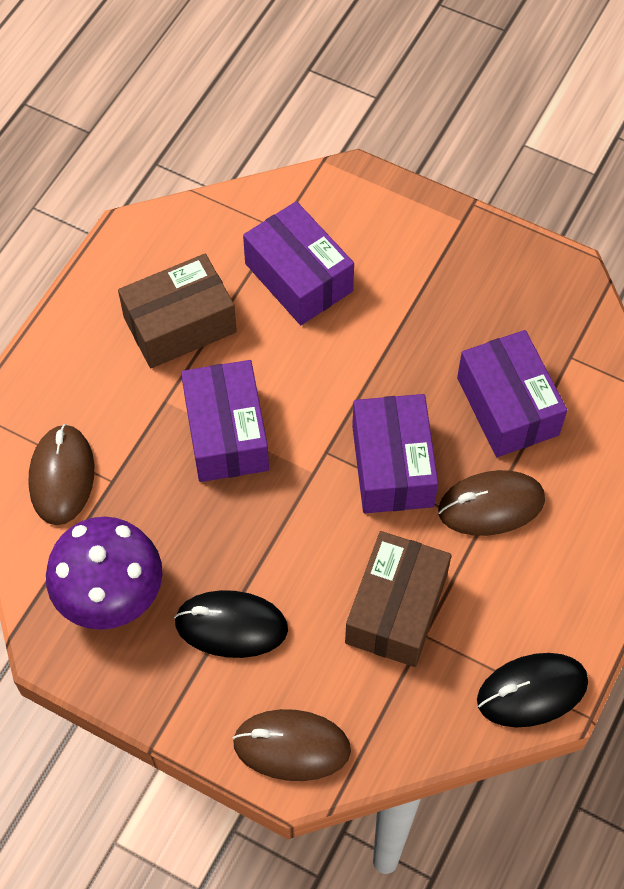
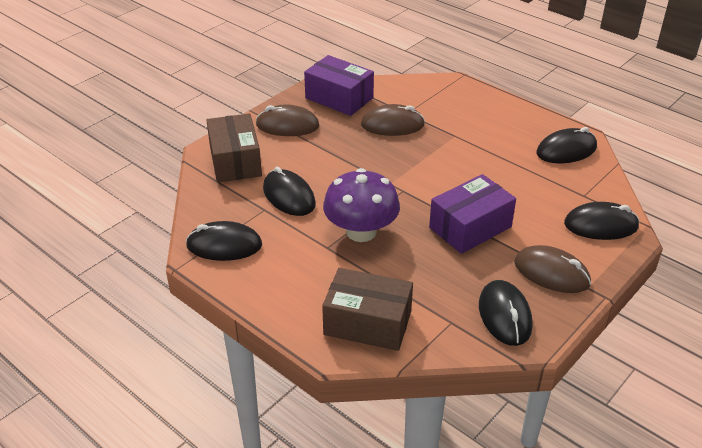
black mouse: 2 -> 5
purple box: 4 -> 2

